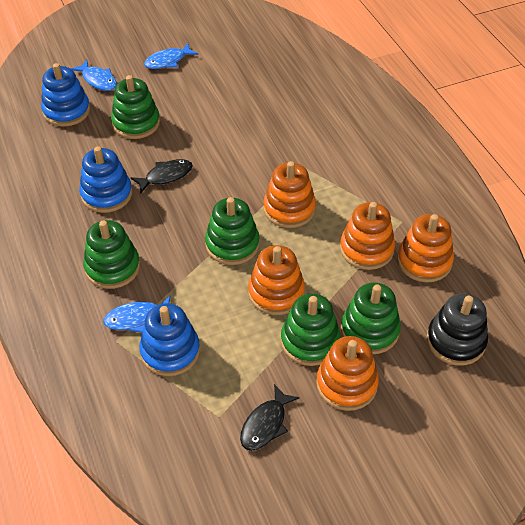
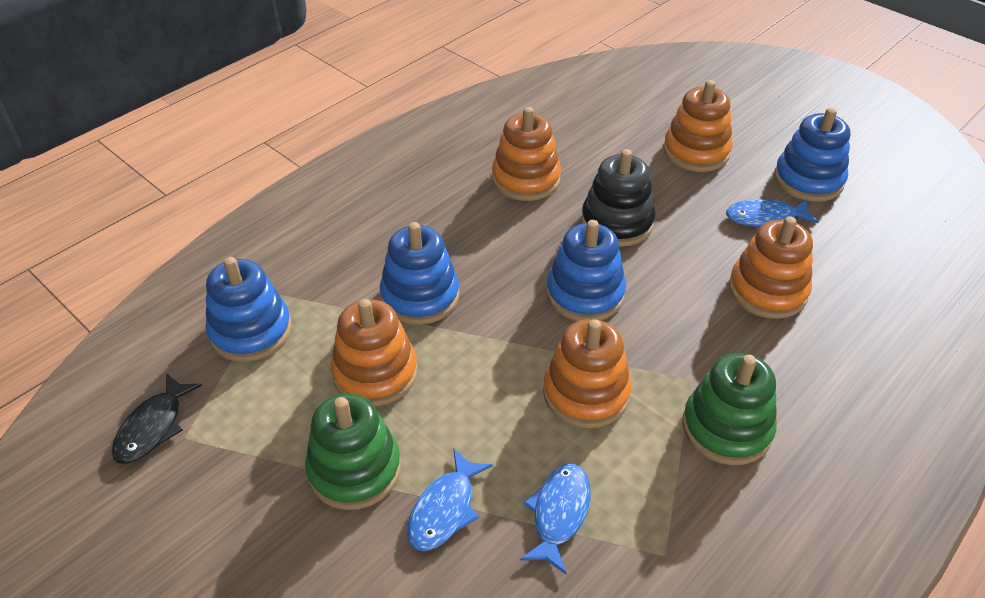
black fish: 2 -> 1
blue stacking toy: 3 -> 4
green stacking toy: 5 -> 2

